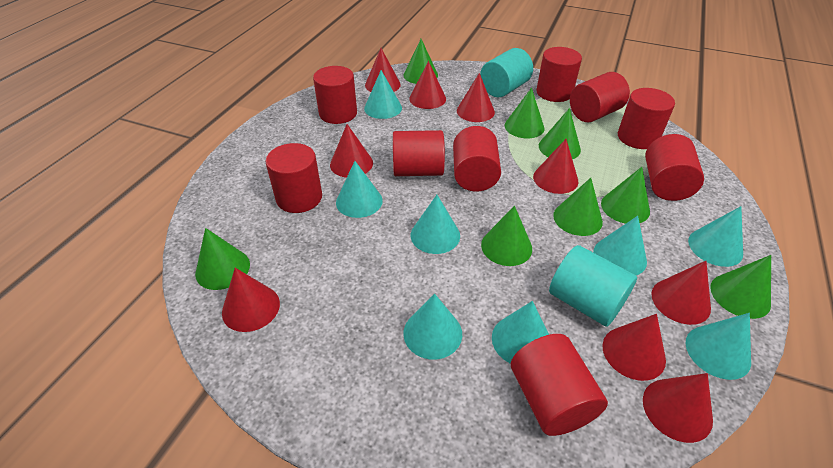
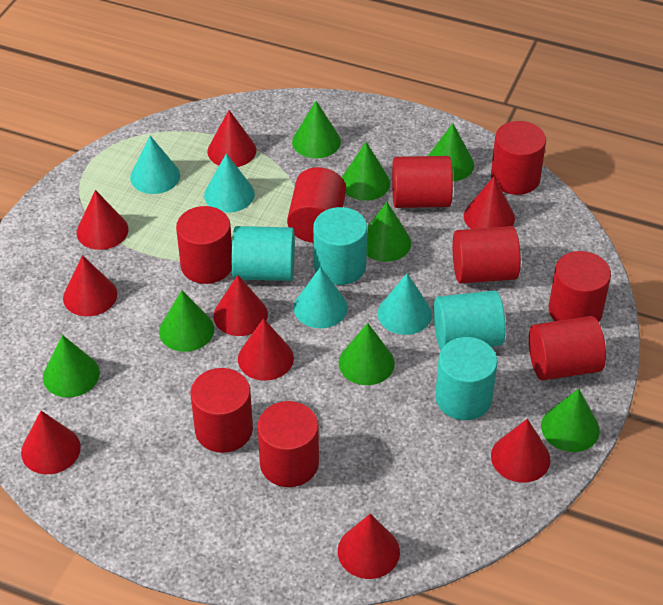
turquoise cone: 8 -> 4
turquoise cylinder: 2 -> 4

